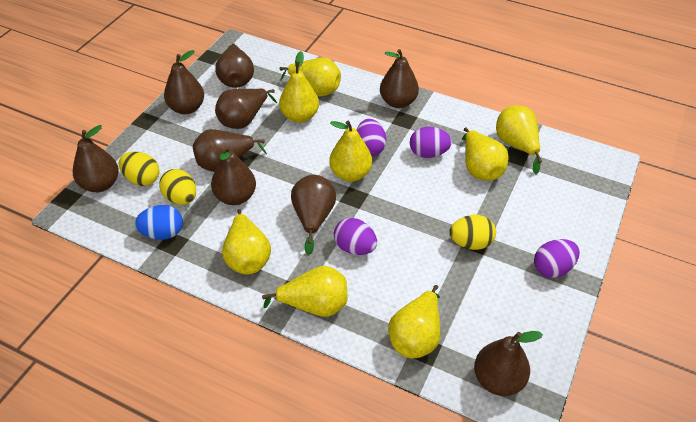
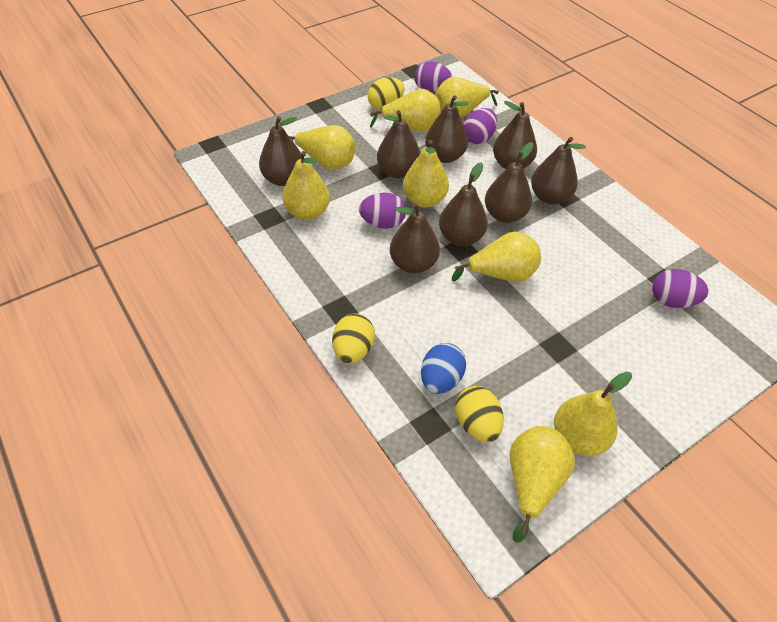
brown pear: 9 -> 8

